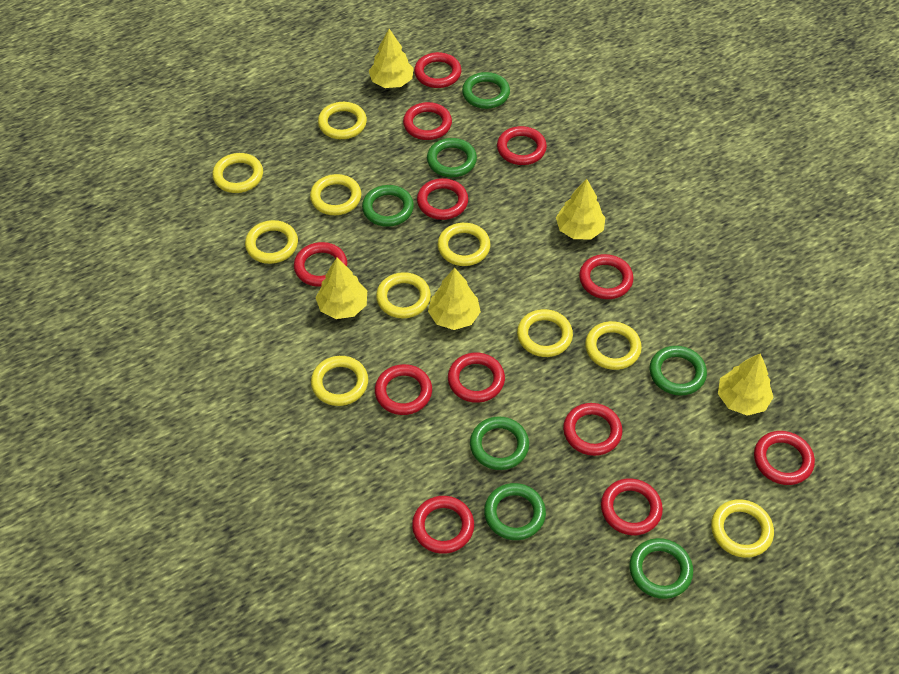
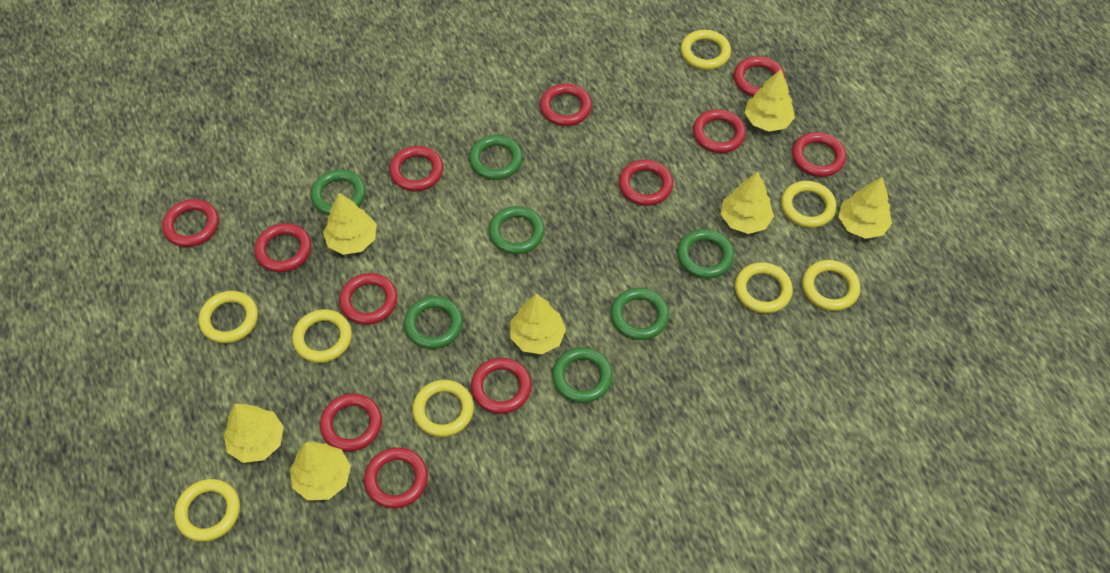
yellow ring: 10 -> 8
yellow tree: 5 -> 7

